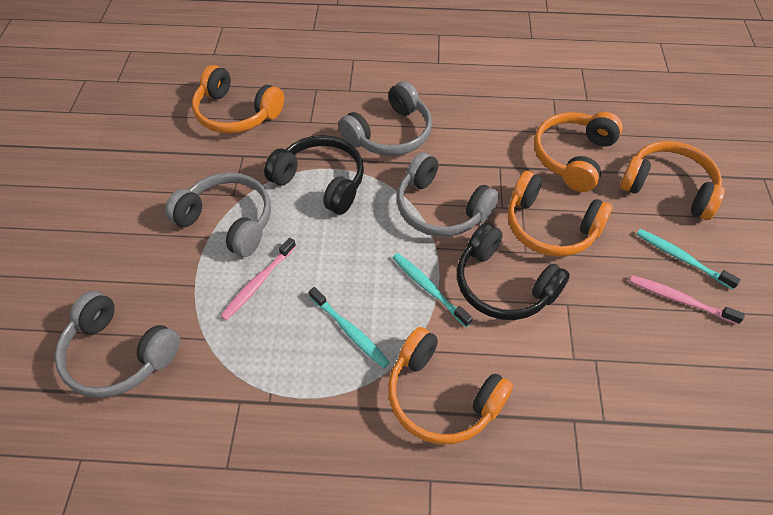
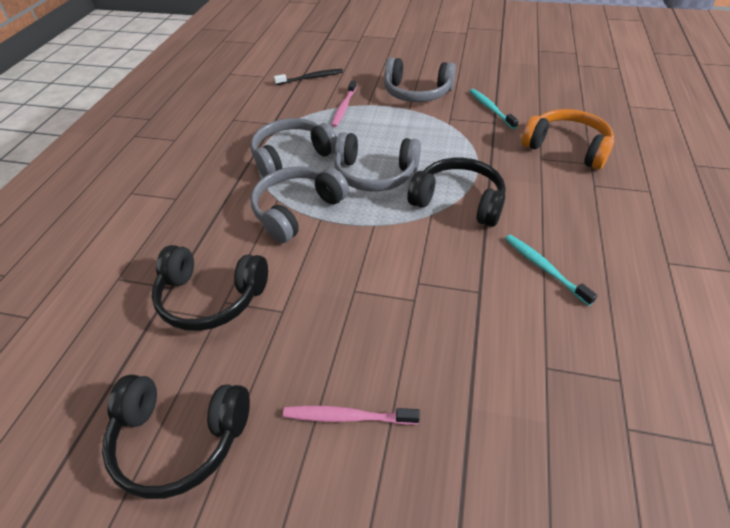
black headphones: 2 -> 3
black toothbrush: 0 -> 1
orange headphones: 5 -> 1
turquoise toothbrush: 3 -> 2

